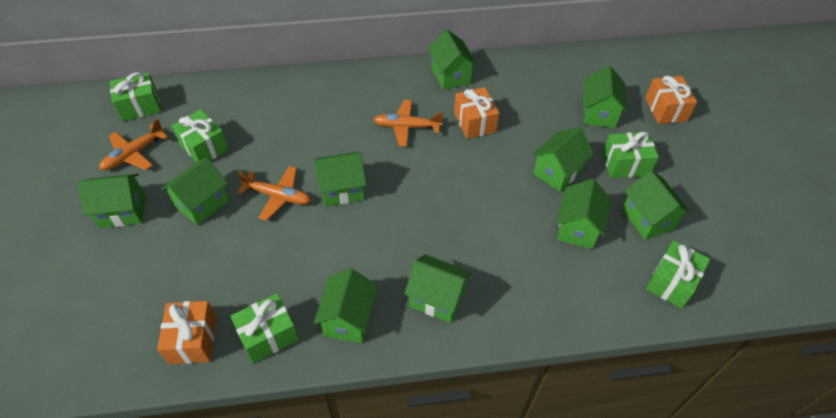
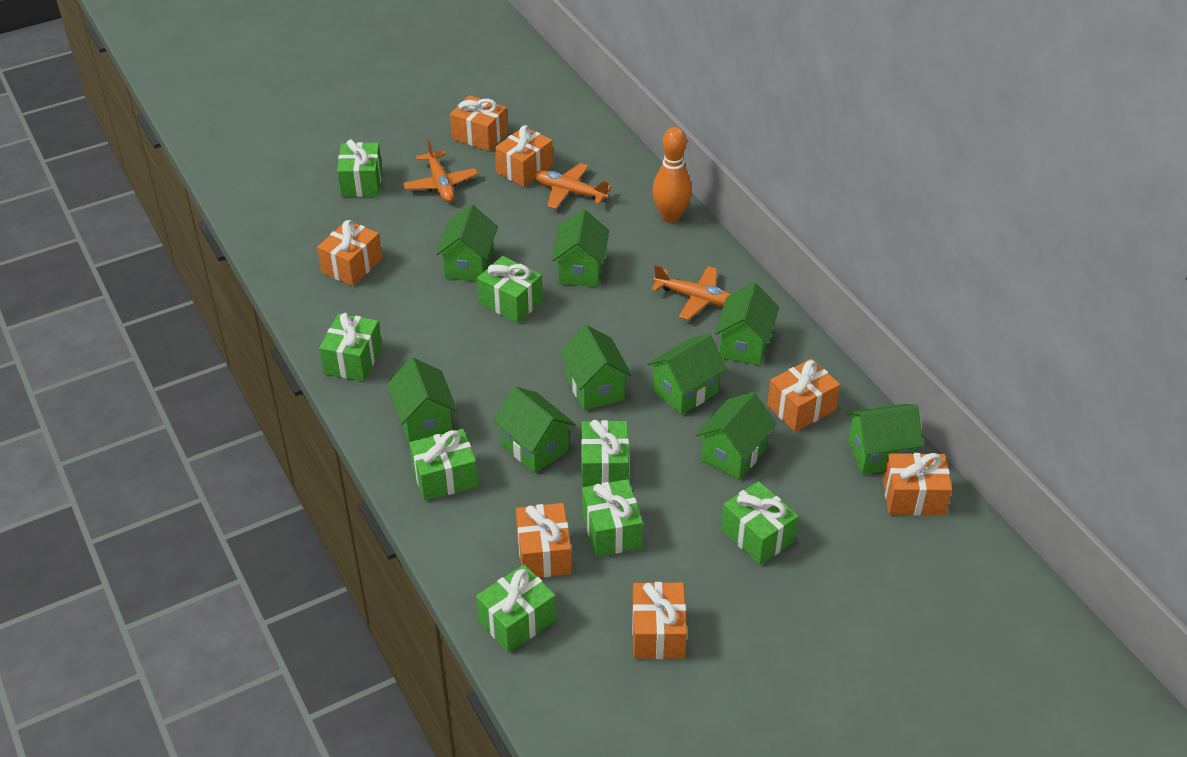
green gift: 5 -> 8
green house: 10 -> 9
orange bowling pin: 0 -> 1
orange gift: 3 -> 7

